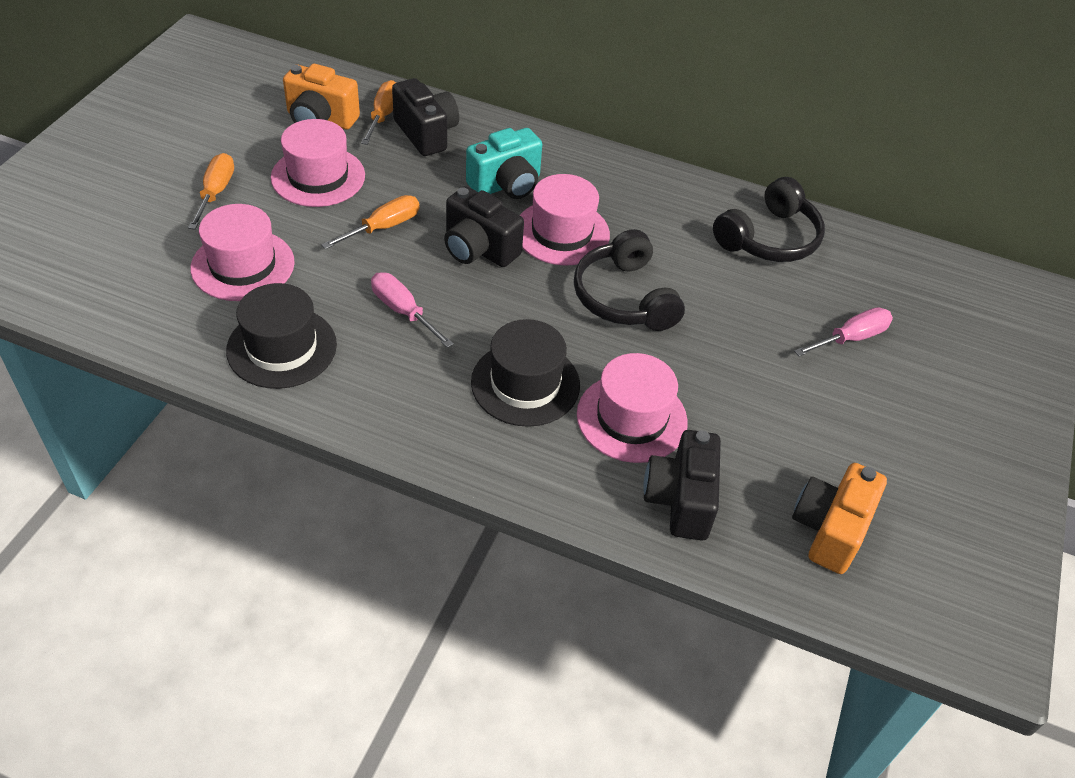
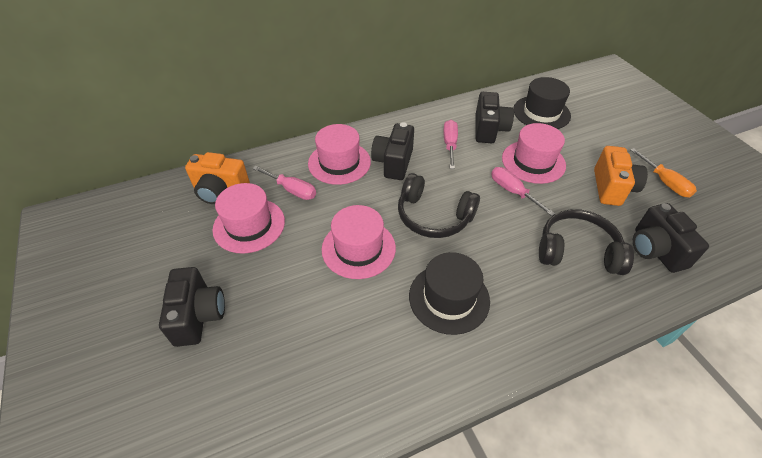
black camera: 3 -> 4
orange screwdriver: 3 -> 1
pink screwdriver: 2 -> 3
turquoise camera: 1 -> 0

